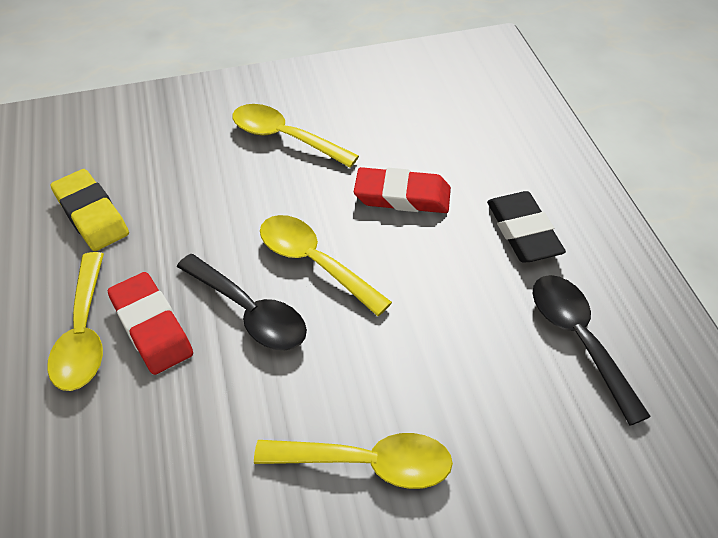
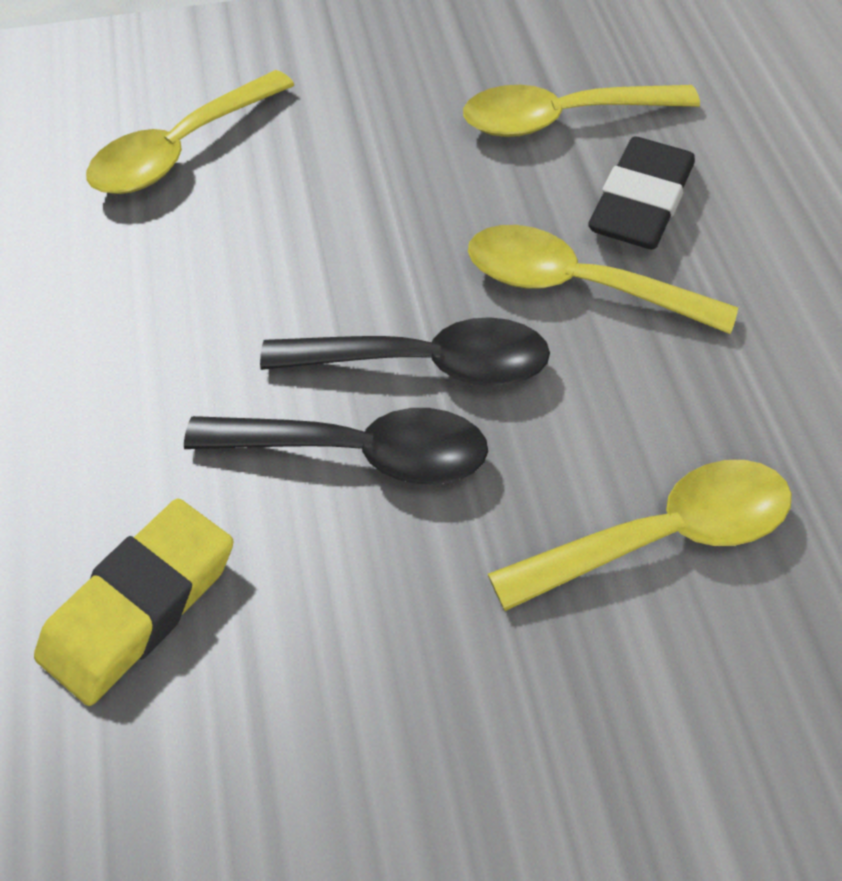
red eraser: 2 -> 0

